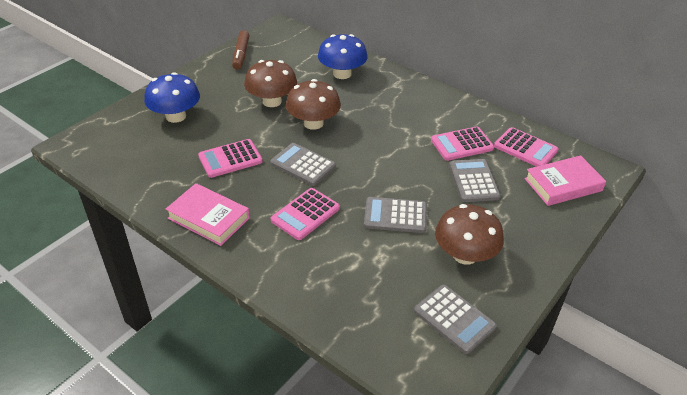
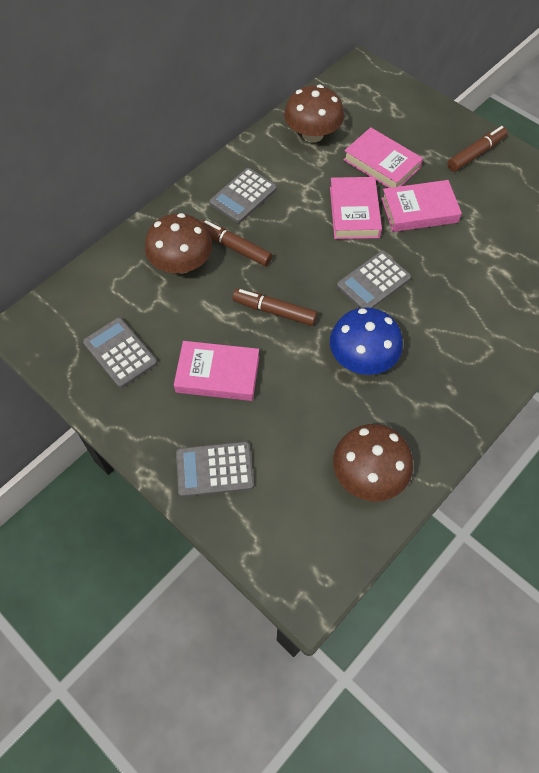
blue mushroom: 2 -> 1
brown marker: 1 -> 3
pink book: 2 -> 4
pink calculator: 4 -> 0

